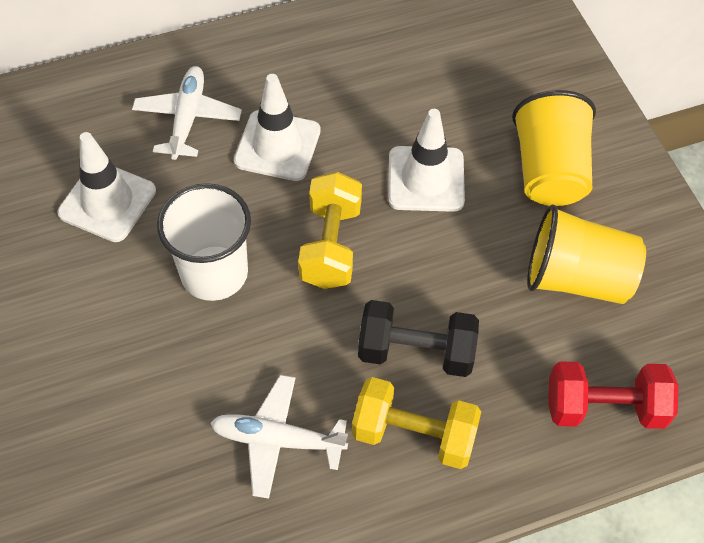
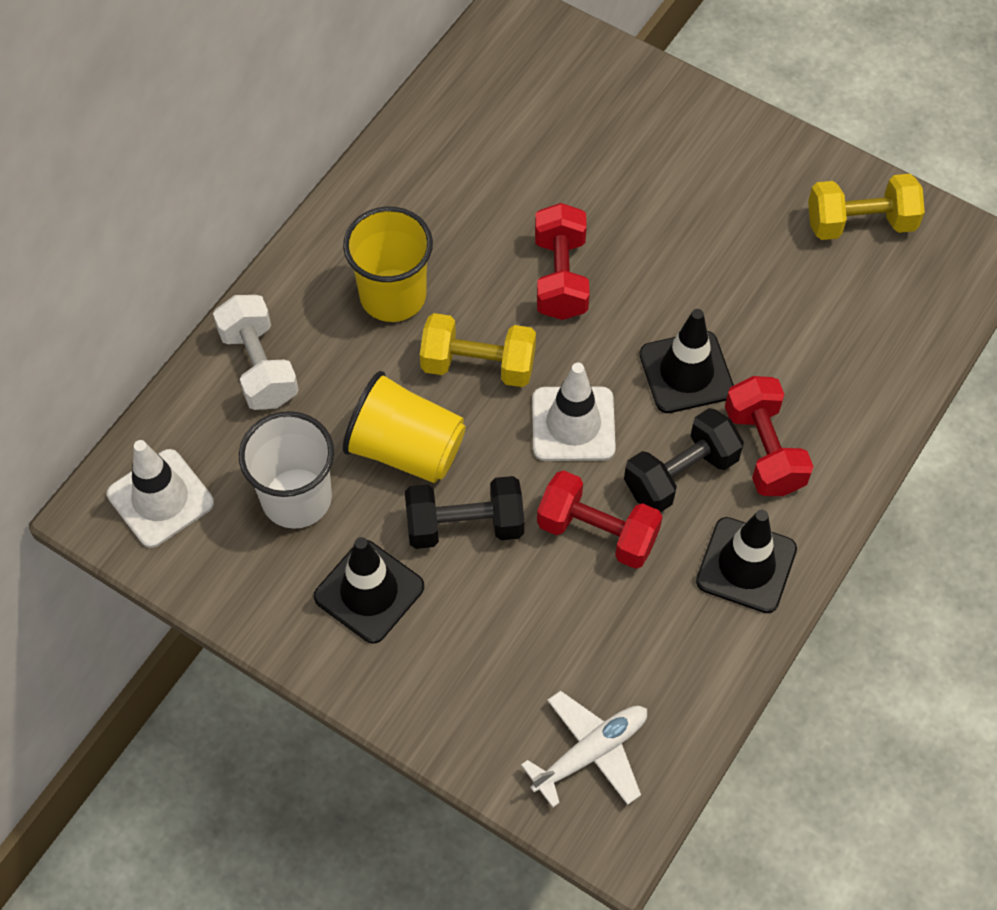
black dumbbell: 1 -> 2
black traffic cone: 0 -> 3
red dumbbell: 1 -> 3
white dumbbell: 0 -> 1
white plane: 2 -> 1
white traffic cone: 3 -> 2

